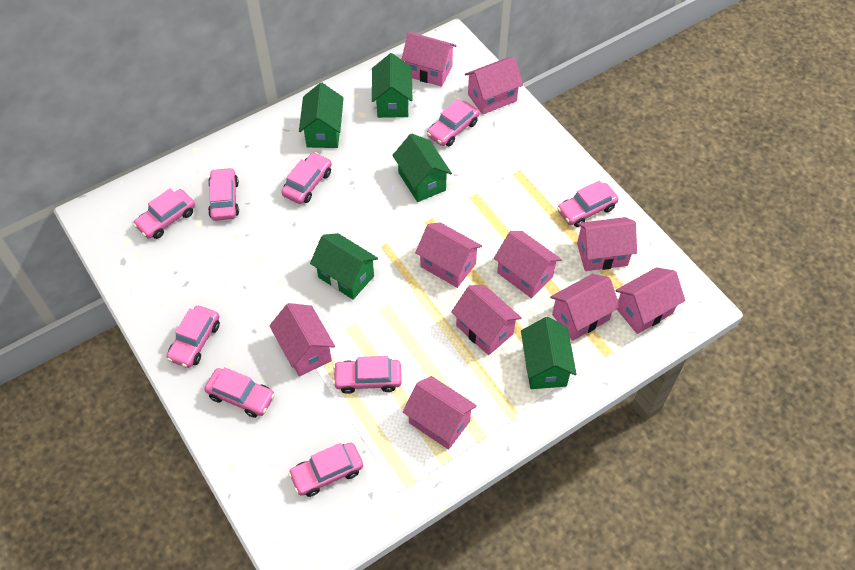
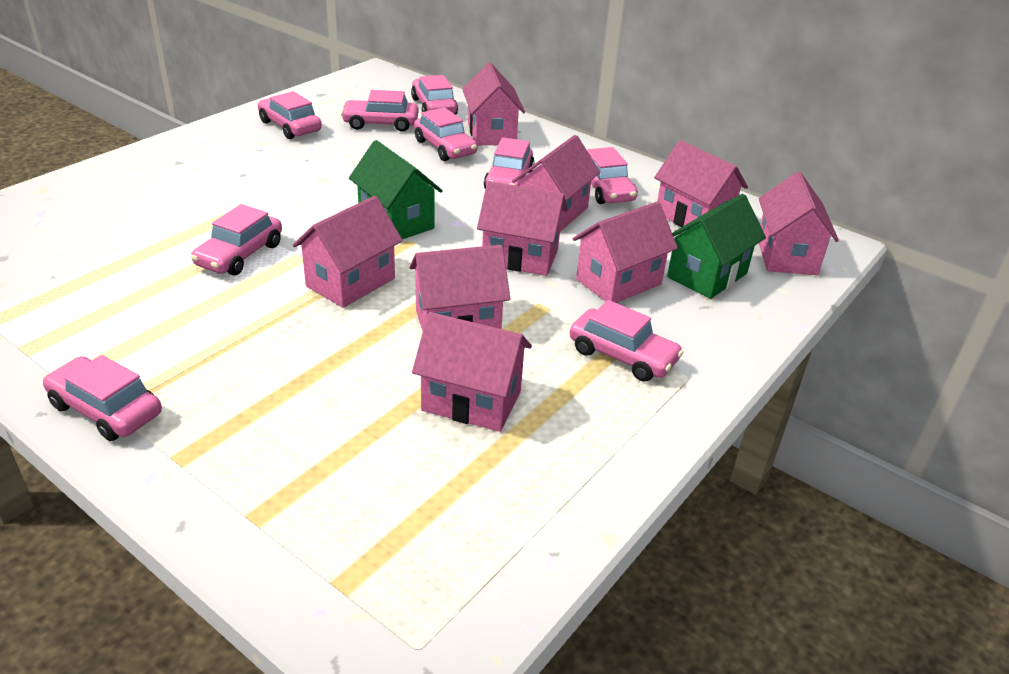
green house: 5 -> 2
pink house: 10 -> 9

